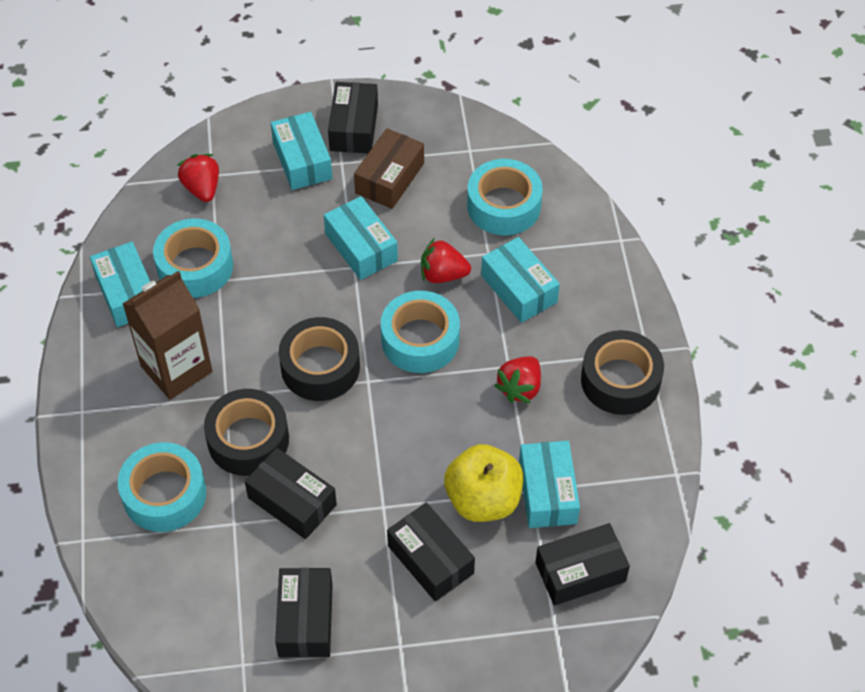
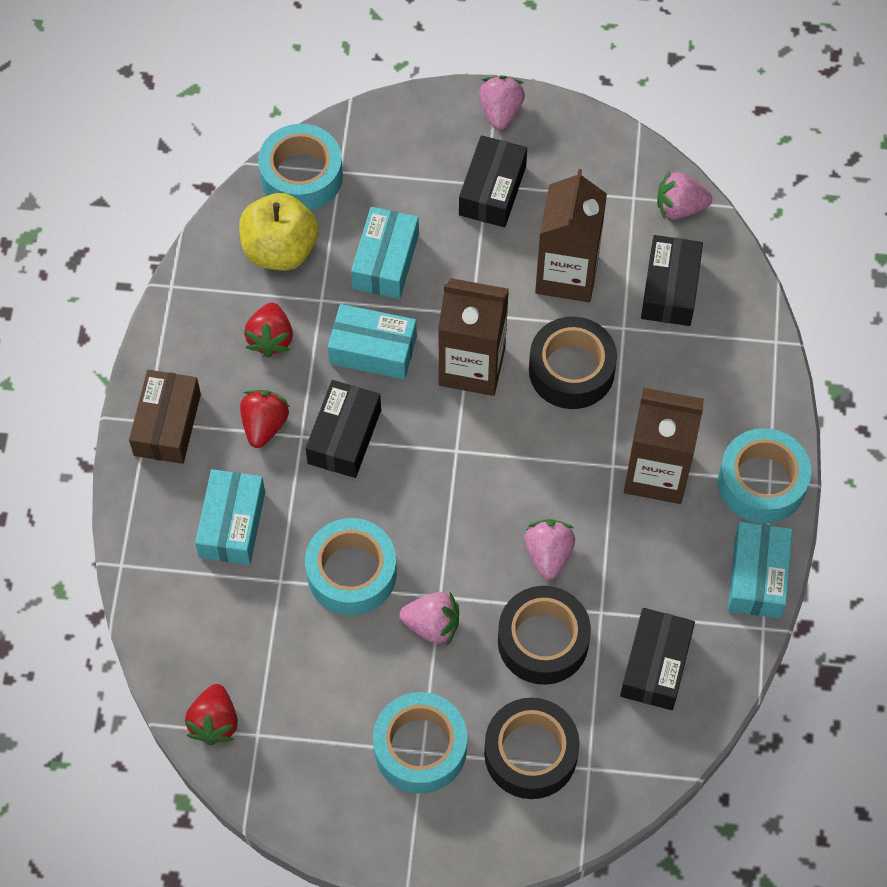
black box: 5 -> 4
brown carton: 1 -> 3
pink strawberry: 0 -> 4
turquoise box: 5 -> 4

